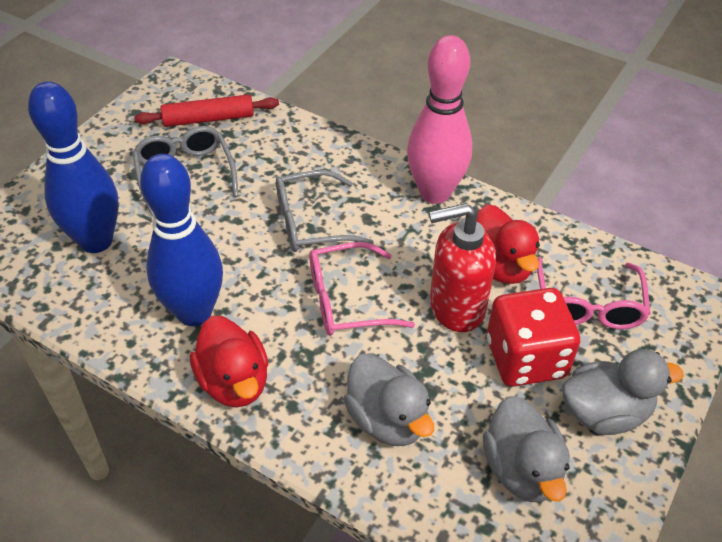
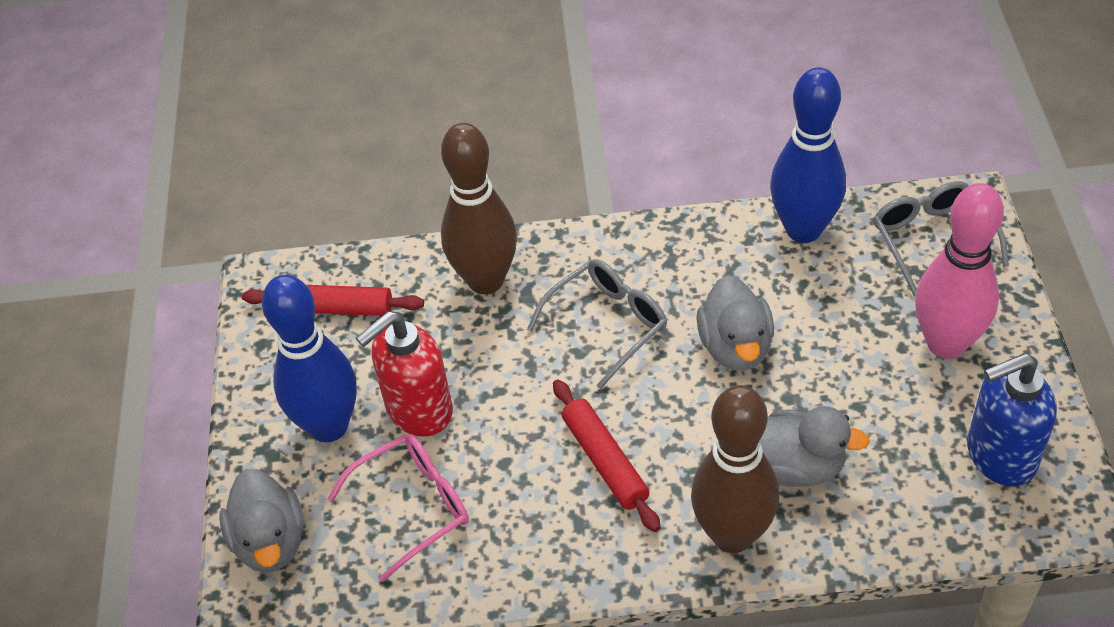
blue soap dispenser: 0 -> 1
brown bowling pin: 0 -> 2
pink glasses: 2 -> 1
red dice: 1 -> 0
red duck: 2 -> 0
red rolling pin: 1 -> 2

